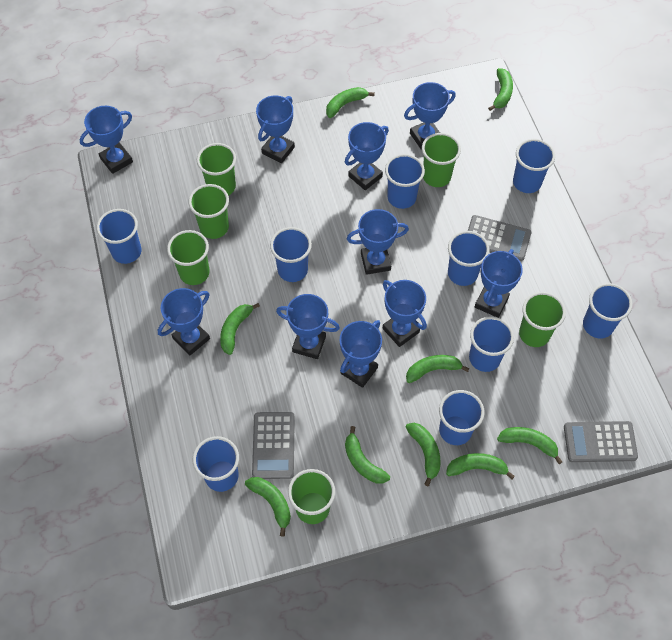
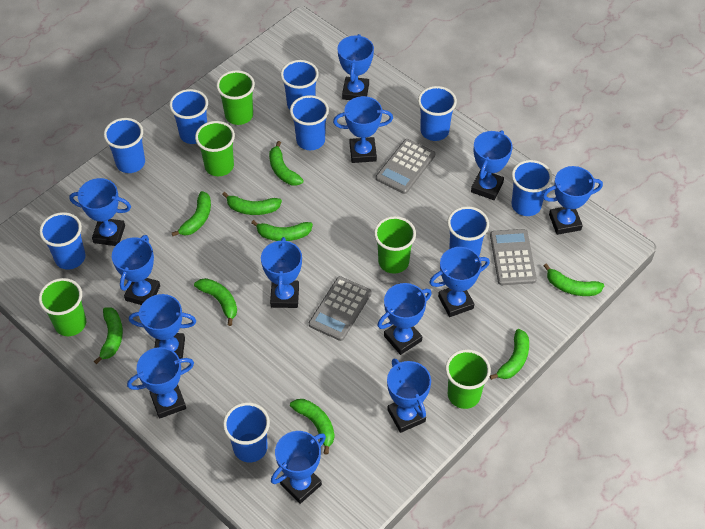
blue trophy: 10 -> 13
green cup: 6 -> 5

